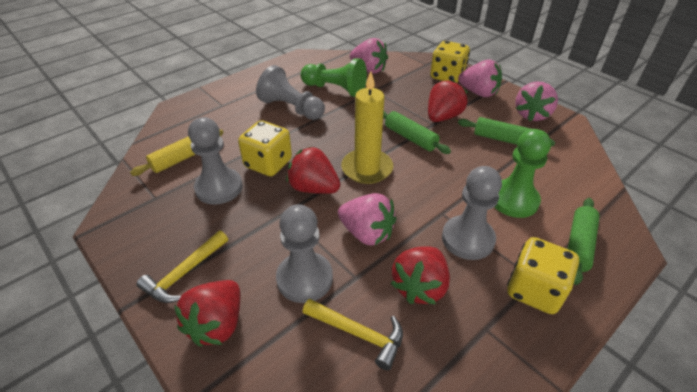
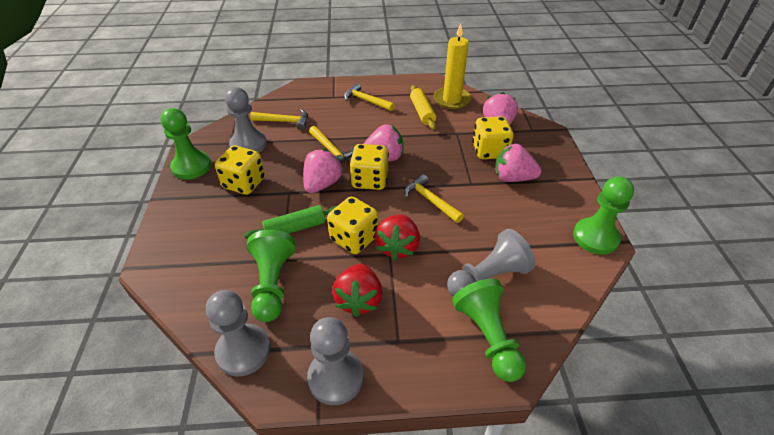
green pawn: 2 -> 4
green rolling pin: 3 -> 1
red strawberry: 4 -> 2
yellow dice: 3 -> 4
yellow hammer: 2 -> 4

